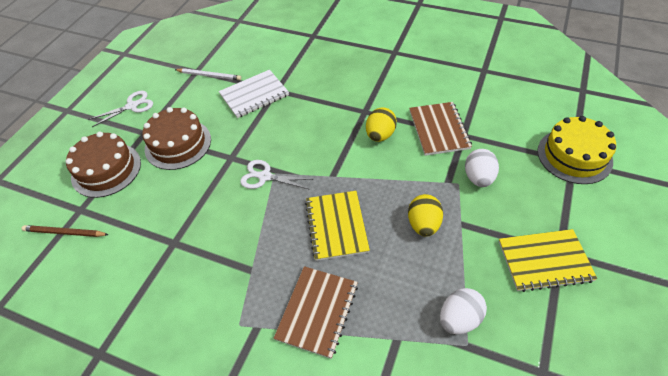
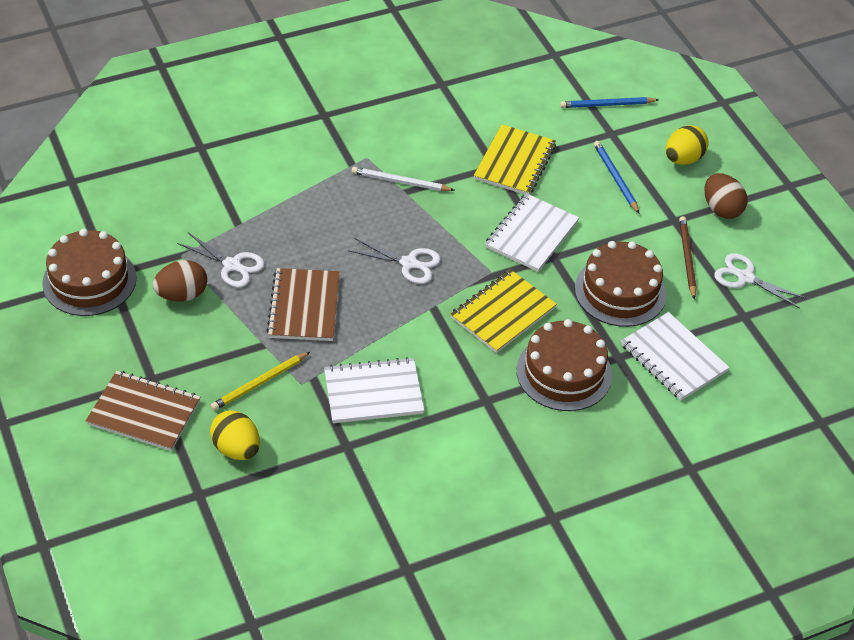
blue pencil: 0 -> 2
brown cake: 2 -> 3
brown egg: 0 -> 2
white egg: 2 -> 0
white notebook: 1 -> 3
white scissors: 2 -> 3
yellow cake: 1 -> 0
yellow pencil: 0 -> 1

